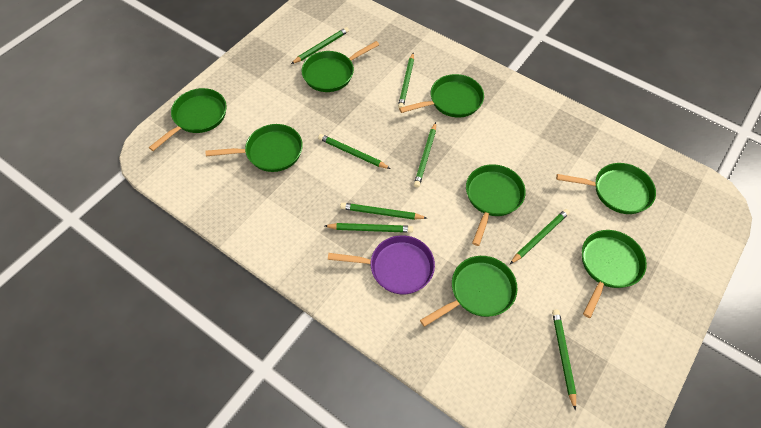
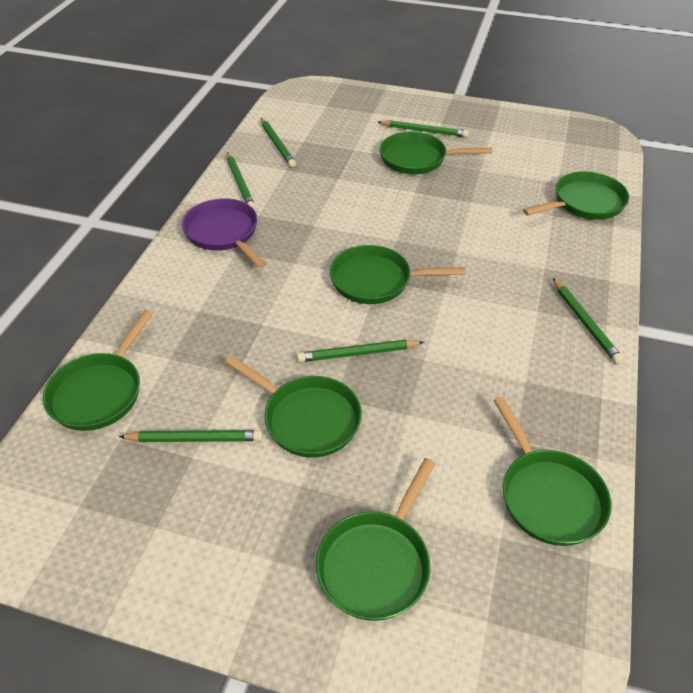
green pan: 8 -> 7
green pencil: 8 -> 6

